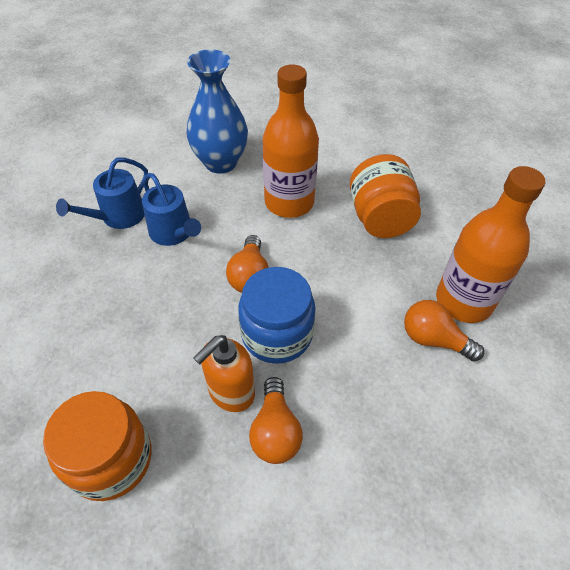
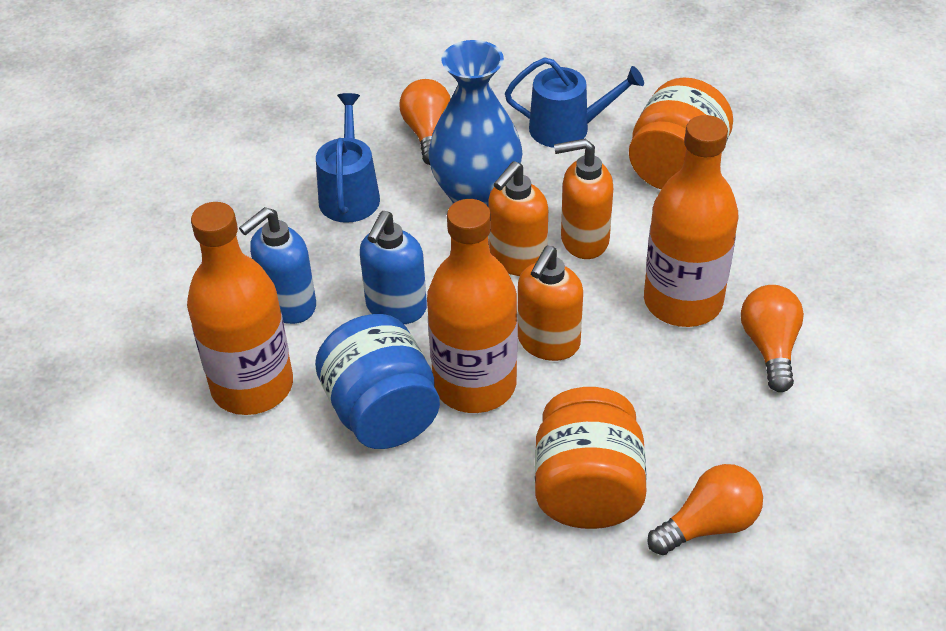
blue soap dispenser: 0 -> 2
orange bottle: 2 -> 3
orange soap dispenser: 1 -> 3

